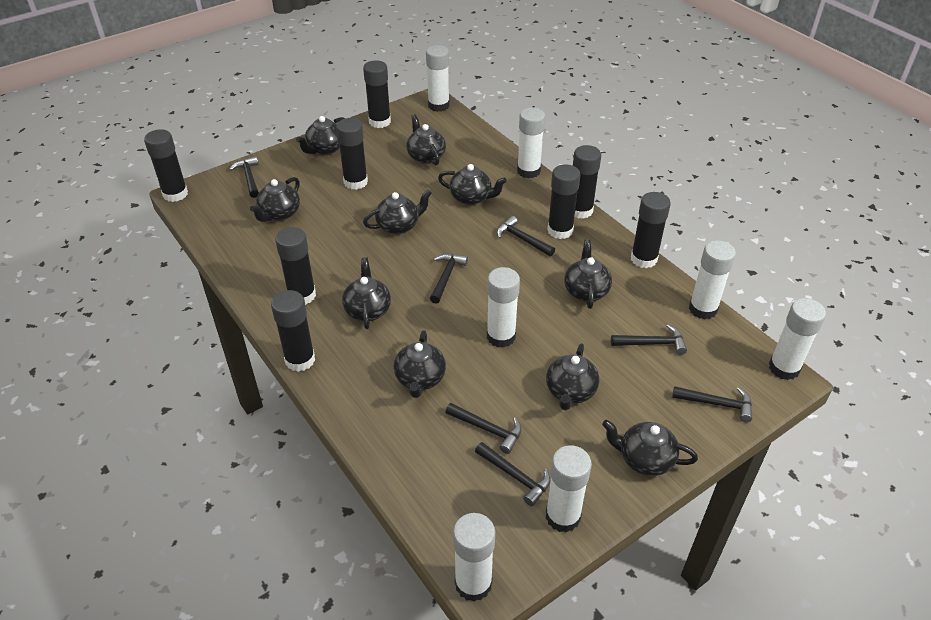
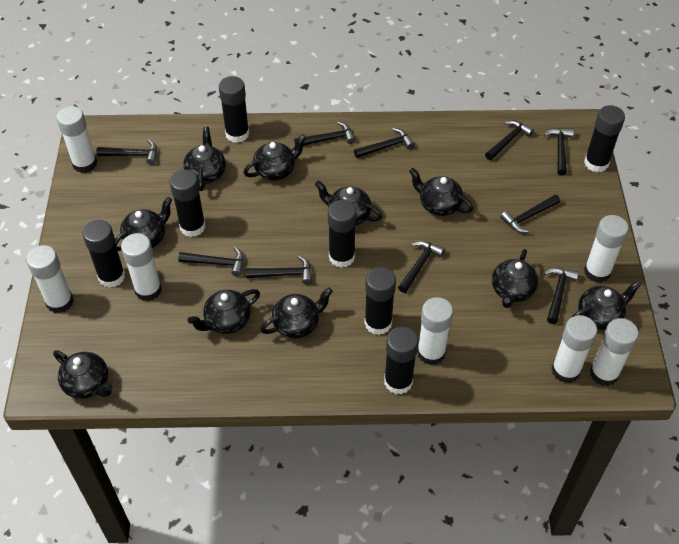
black glue stick: 8 -> 7
black hammer: 7 -> 10

